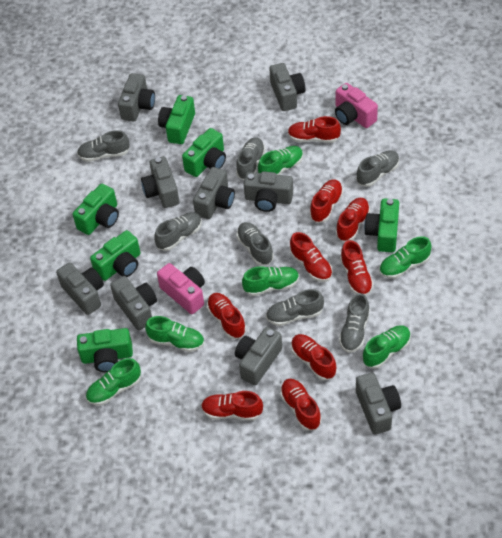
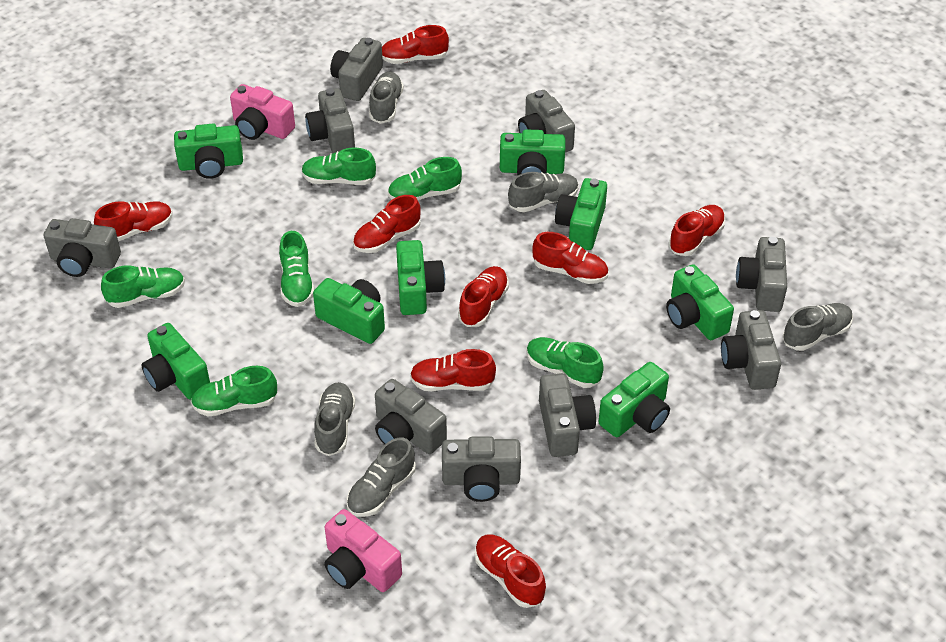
green camera: 6 -> 8
grey shoe: 7 -> 5
red shoe: 9 -> 8

